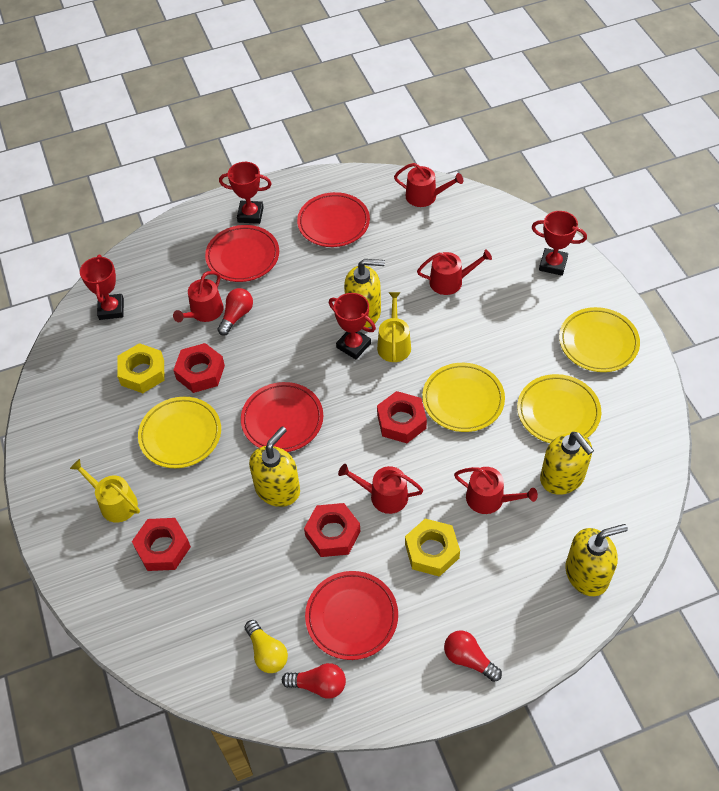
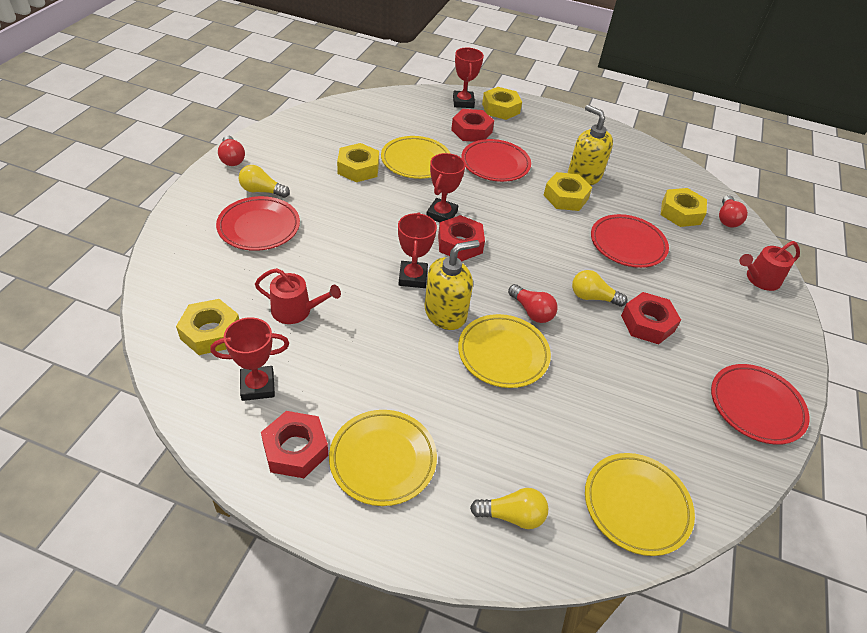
red watering can: 5 -> 2
yellow light bulb: 1 -> 3
yellow nut: 2 -> 5
yellow soap dispenser: 4 -> 2
yellow watering can: 2 -> 0

